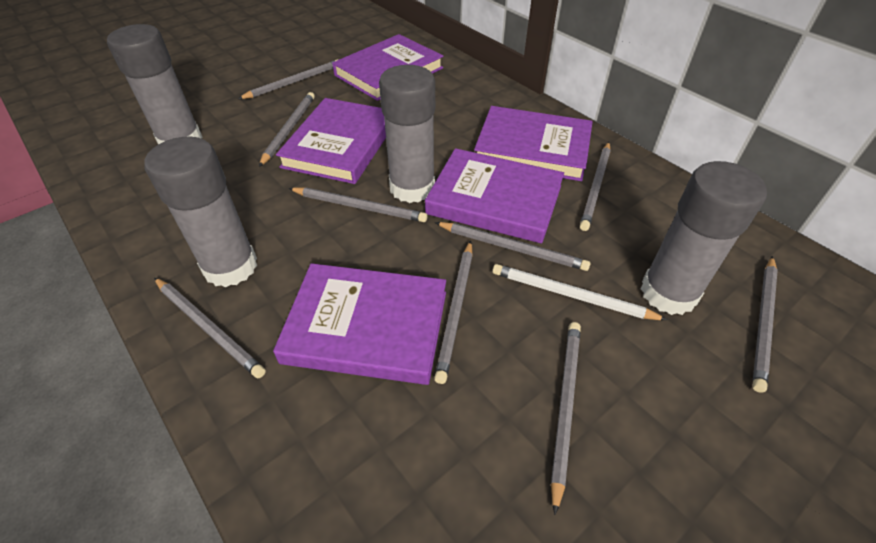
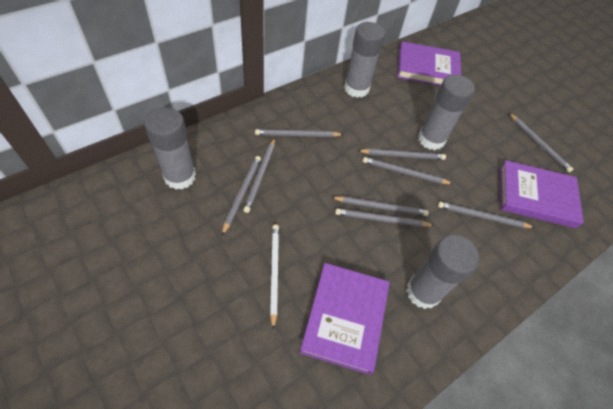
purple book: 5 -> 3

